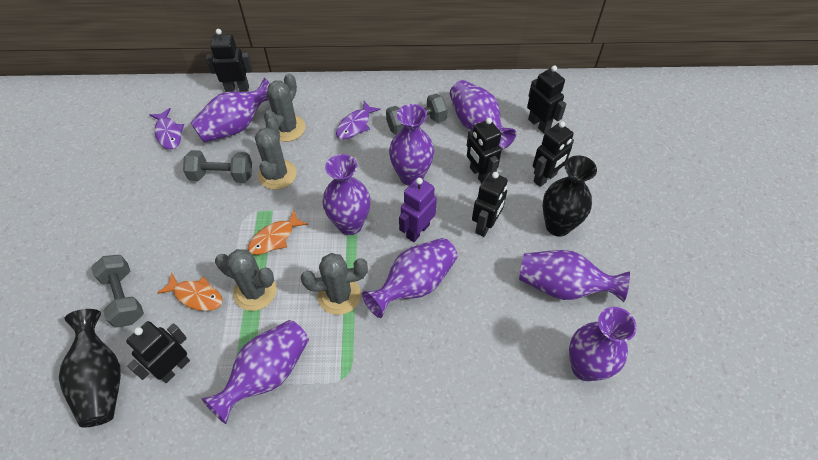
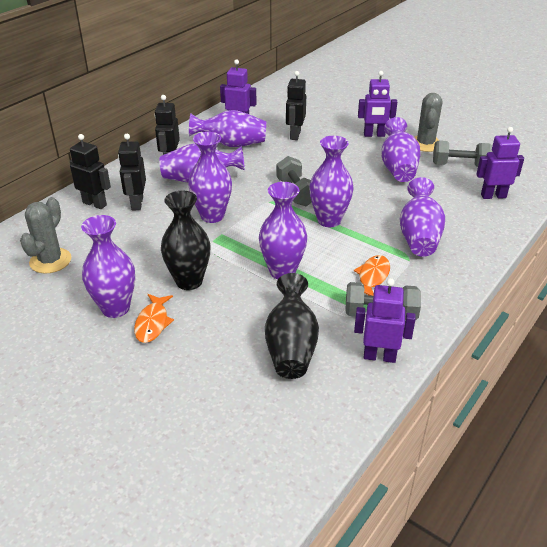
black robot: 6 -> 4
grey cactus: 4 -> 2
purple fish: 2 -> 0
purple robot: 1 -> 4

